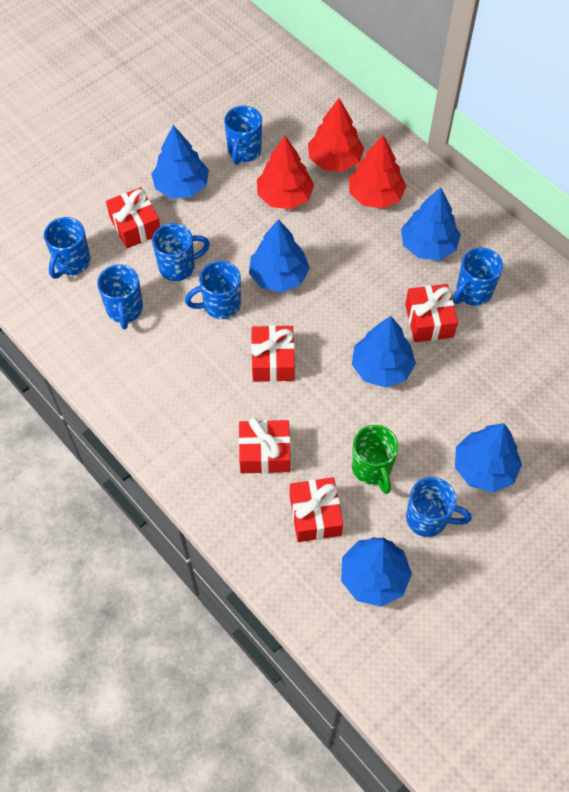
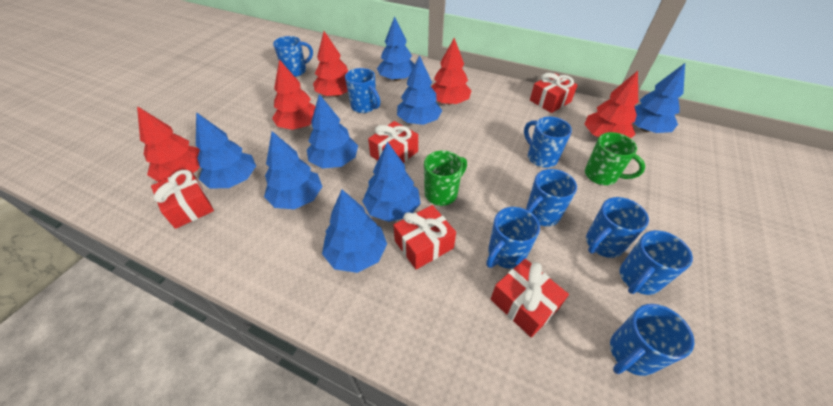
blue mug: 7 -> 8
blue tree: 6 -> 8
green mug: 1 -> 2
red tree: 3 -> 5

